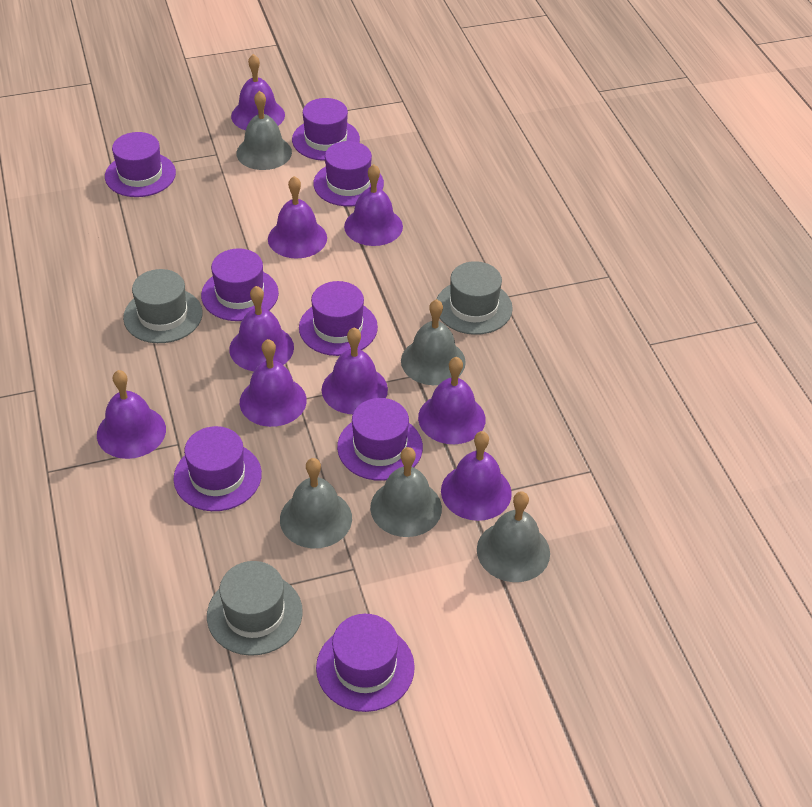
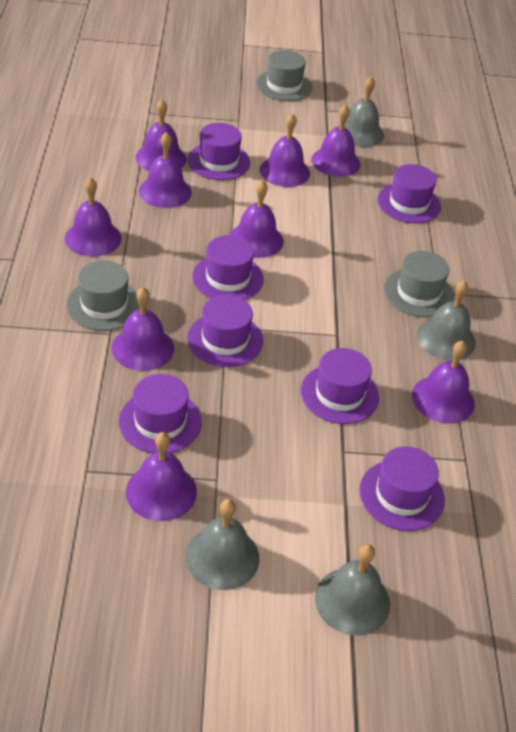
grey bell: 5 -> 4
purple hat: 8 -> 7

